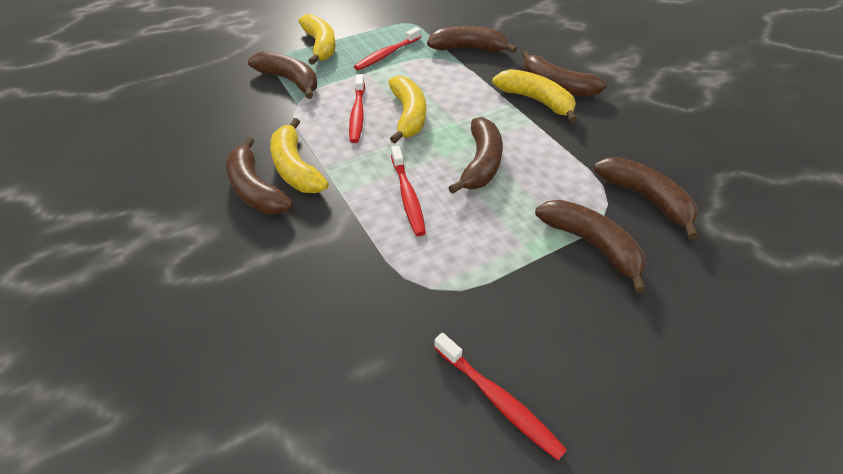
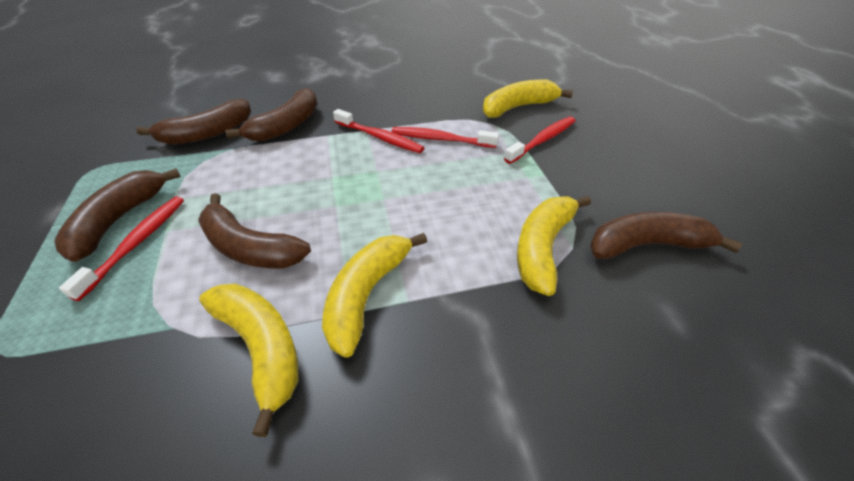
brown banana: 7 -> 5

